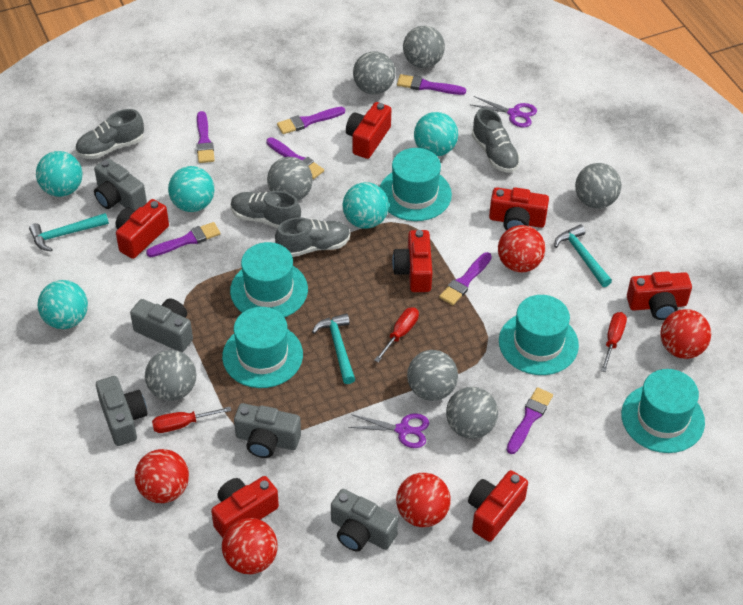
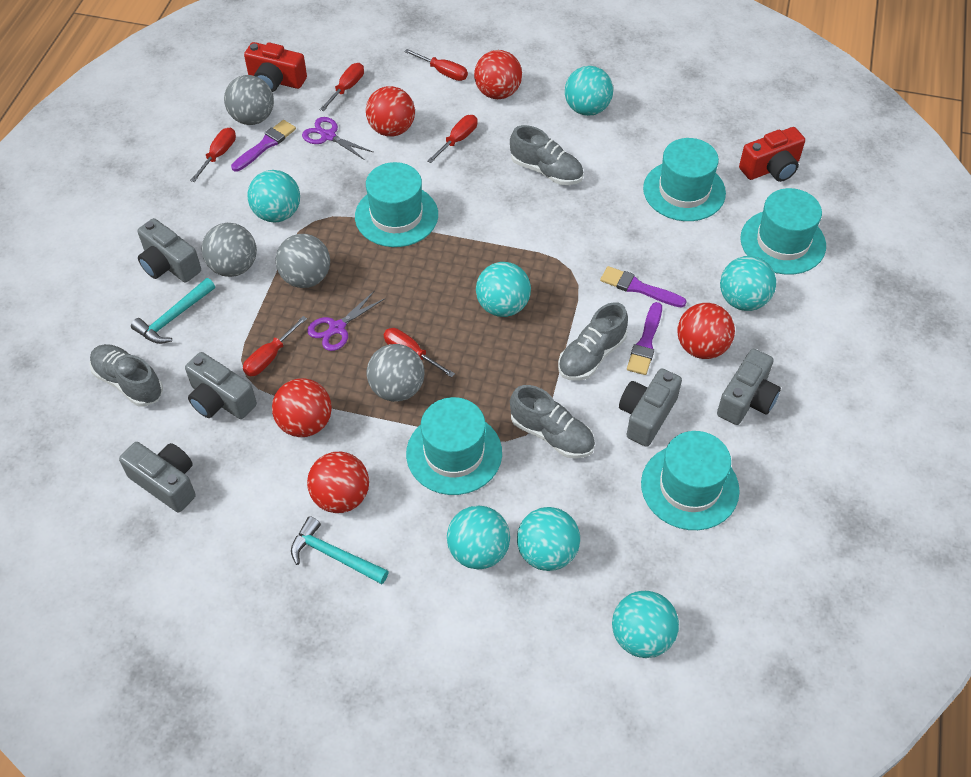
grey ball: 7 -> 4
purple brush: 7 -> 3
red camera: 7 -> 2
red screwdriver: 3 -> 6
turquoise ball: 5 -> 7
turquoise hammer: 3 -> 2

